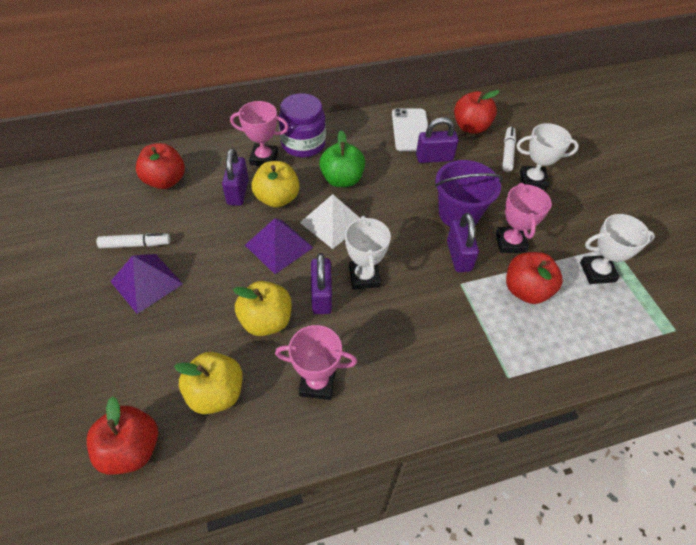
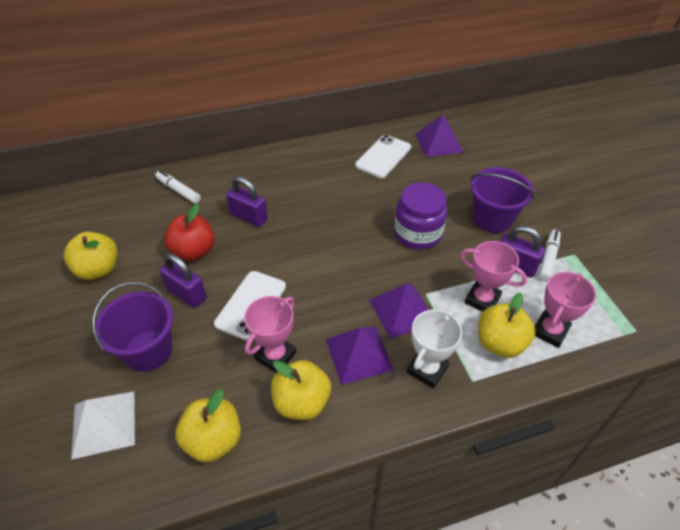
green apple: 1 -> 0
purple bucket: 1 -> 2
purple padlock: 4 -> 3
purple pyramid: 2 -> 3
red apple: 4 -> 1
white phone: 1 -> 2
white trophy: 3 -> 1
yellow apple: 3 -> 4

